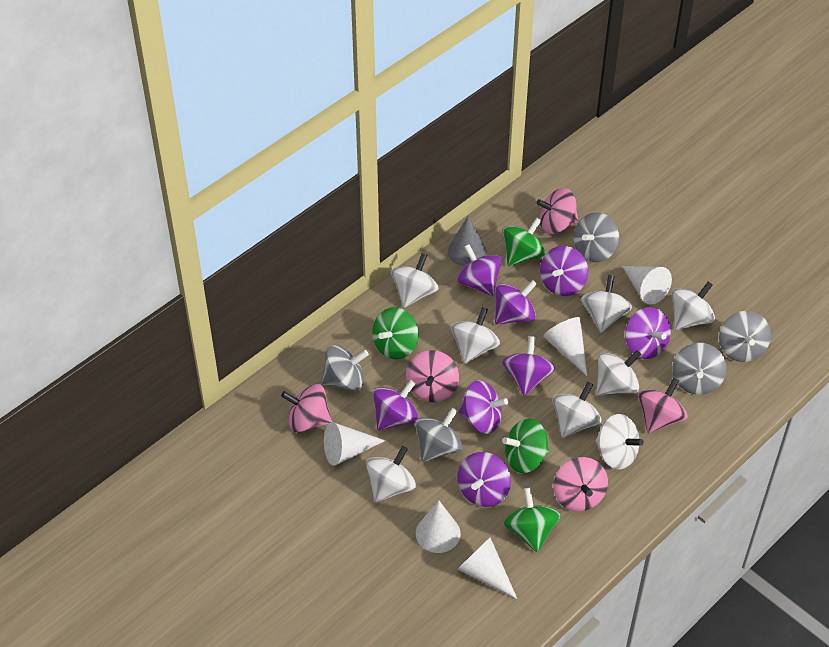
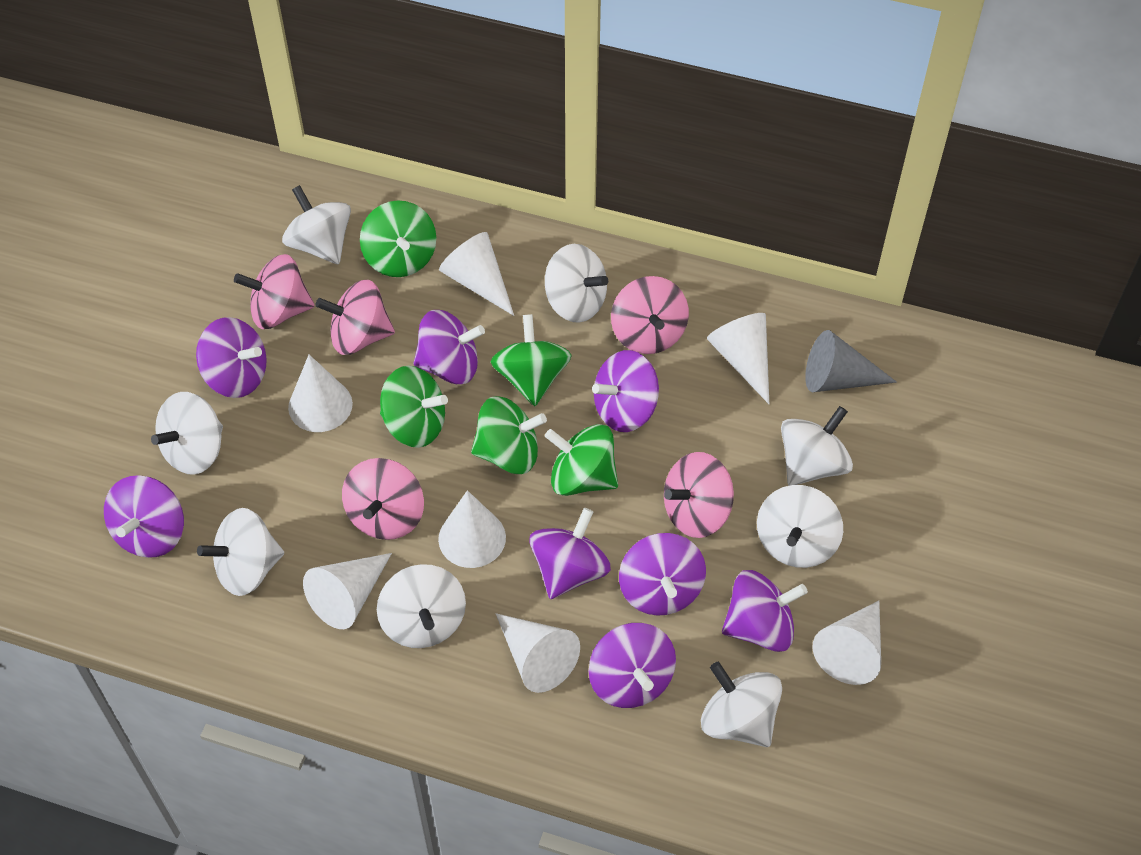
green spinning top: 4 -> 5
grey spinning top: 5 -> 0
white cone: 5 -> 7

